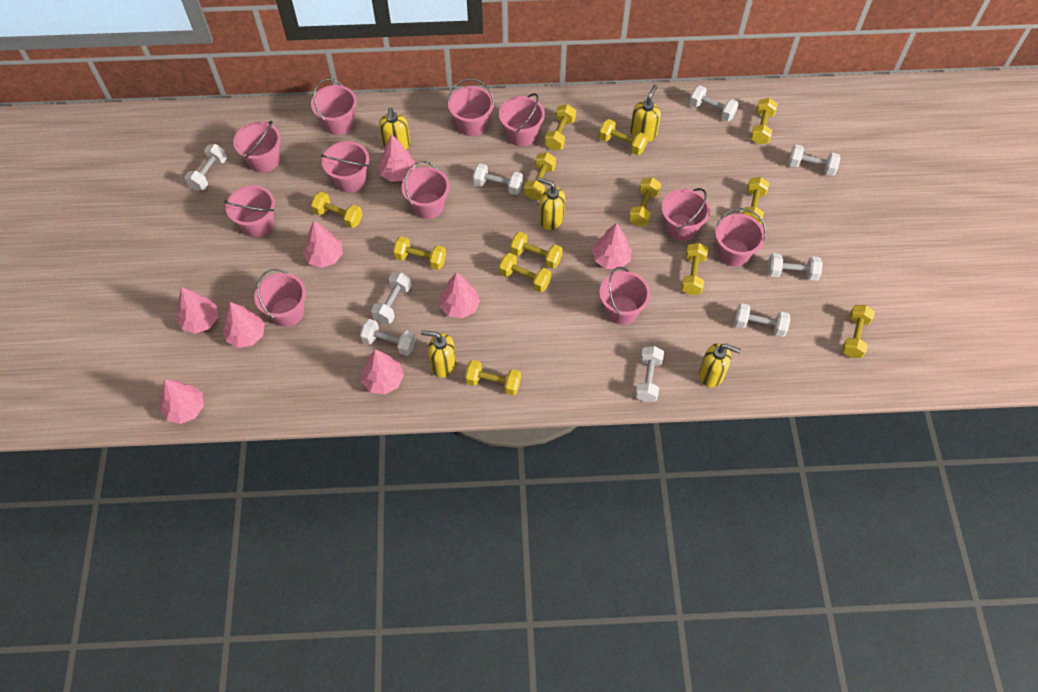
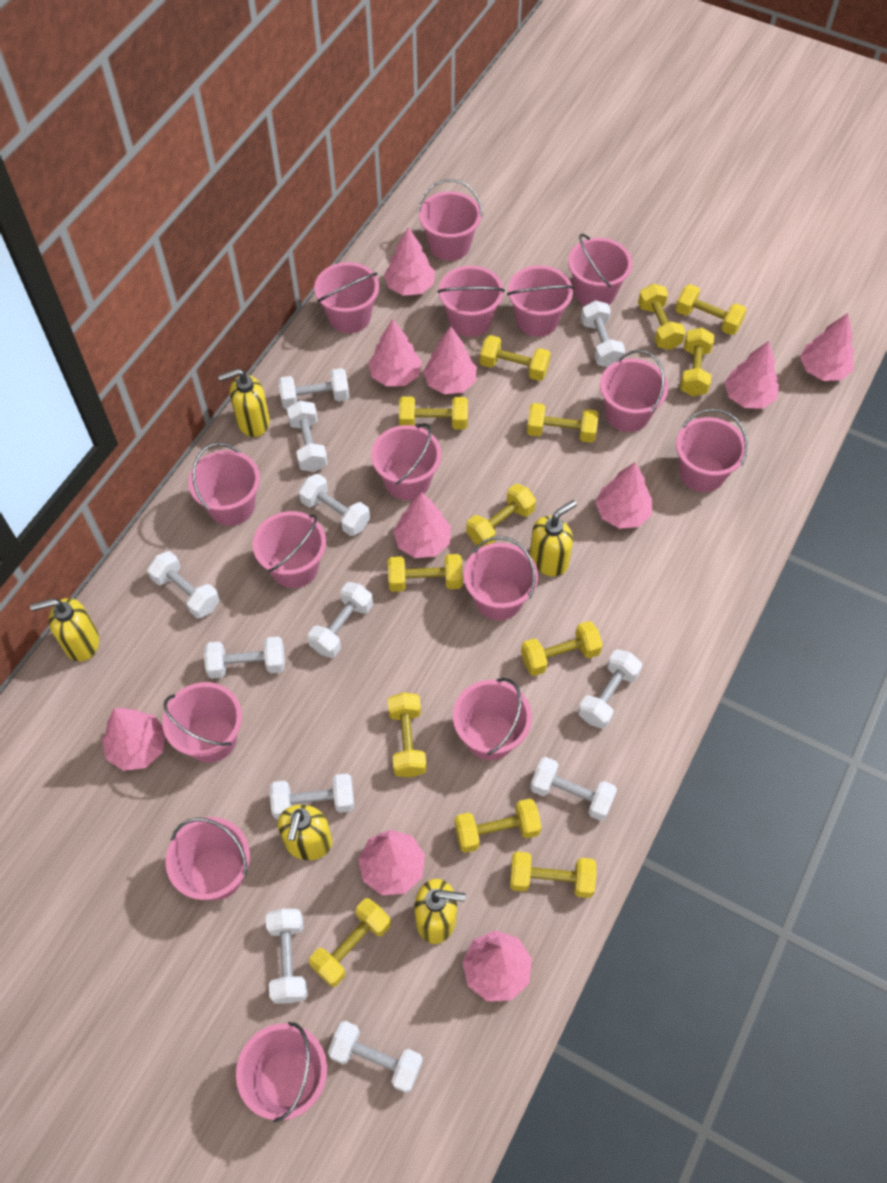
pink bucket: 11 -> 15
pink tree: 8 -> 10
white dumbbell: 9 -> 12

